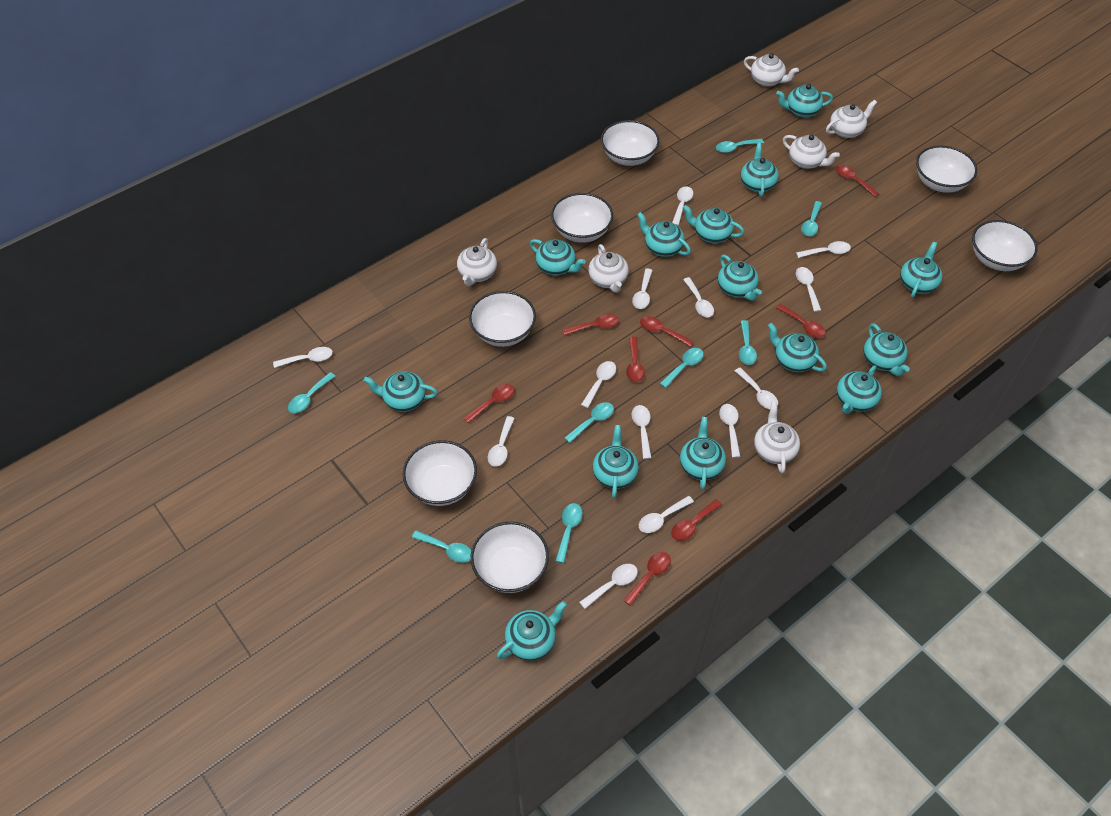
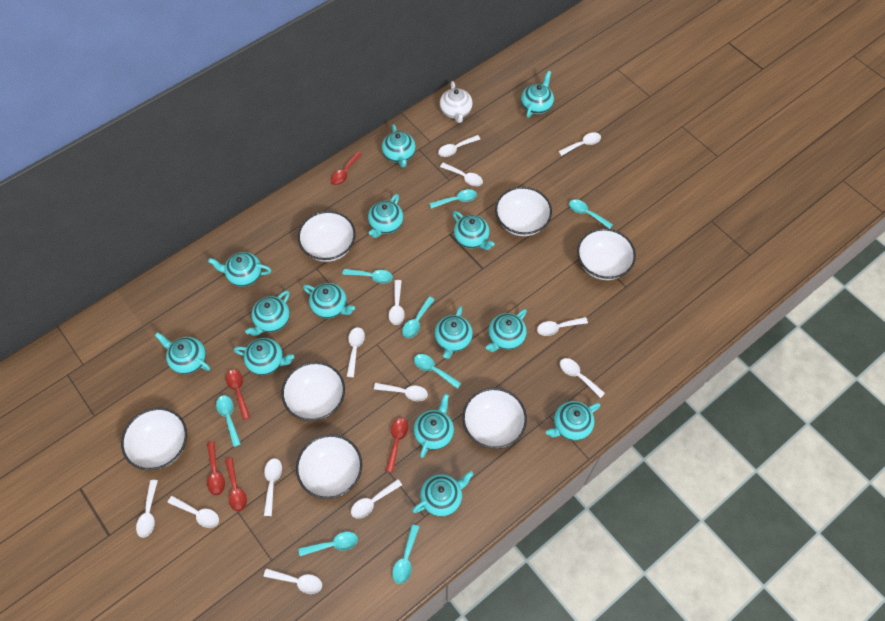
red spoon: 8 -> 5
white teapot: 6 -> 1

